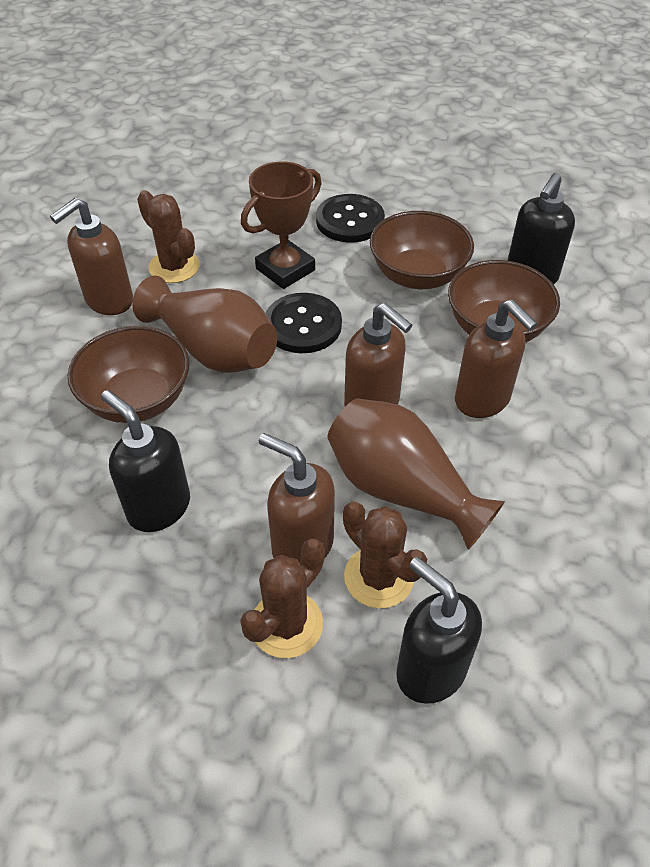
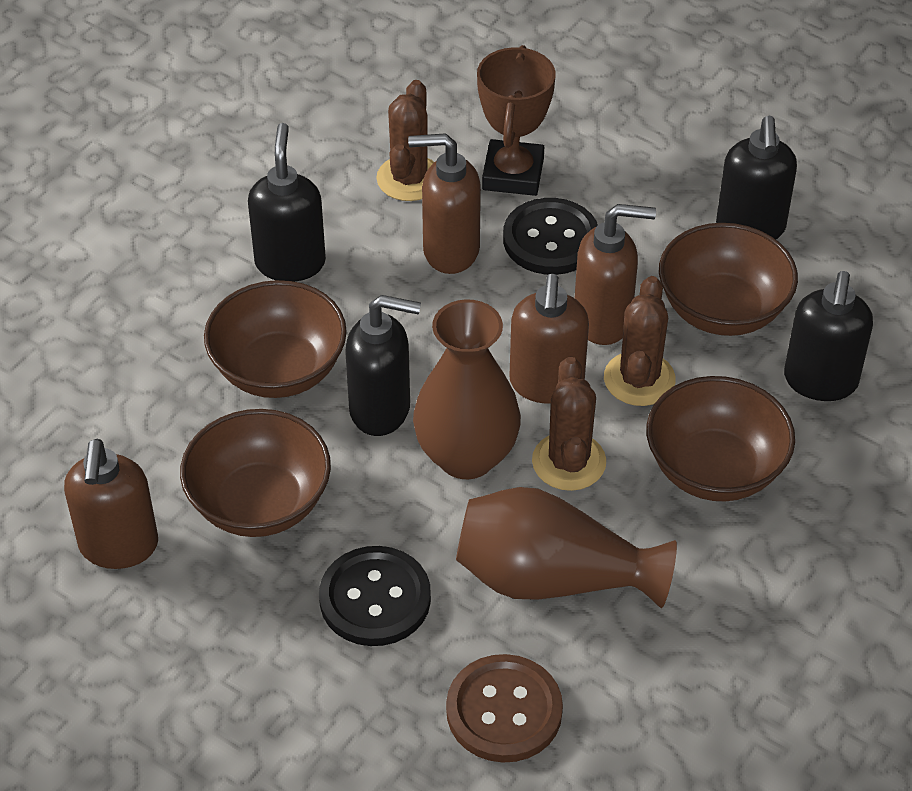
black soap dispenser: 3 -> 4
brown bowl: 3 -> 4
brown button: 0 -> 1

